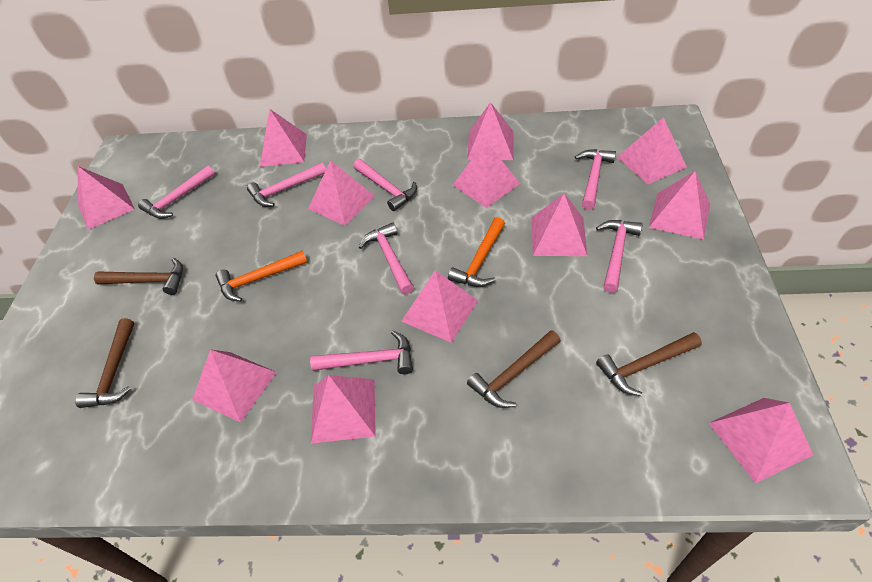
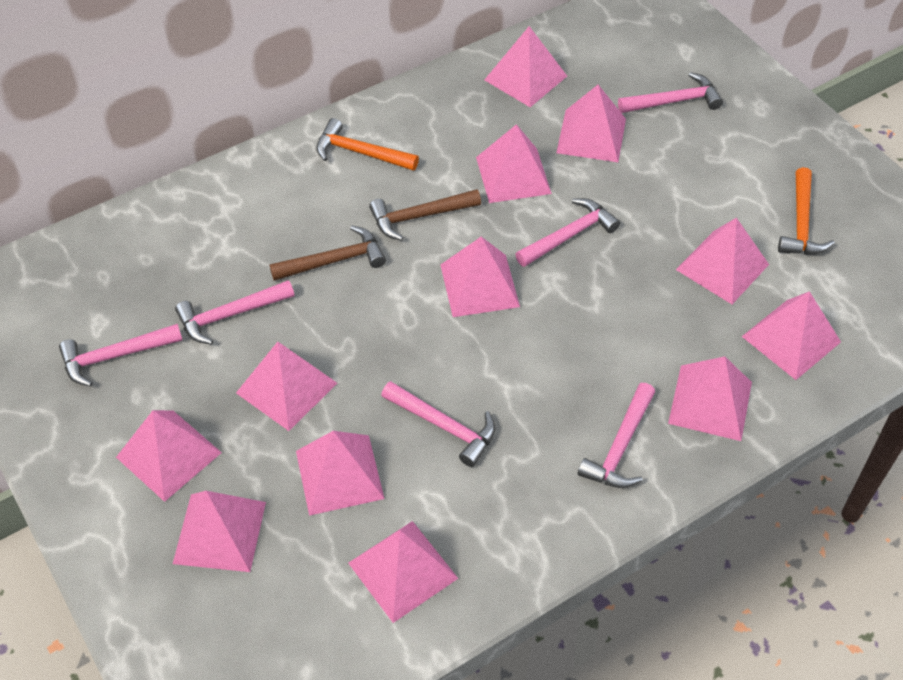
brown hammer: 4 -> 2
pink hammer: 7 -> 6

